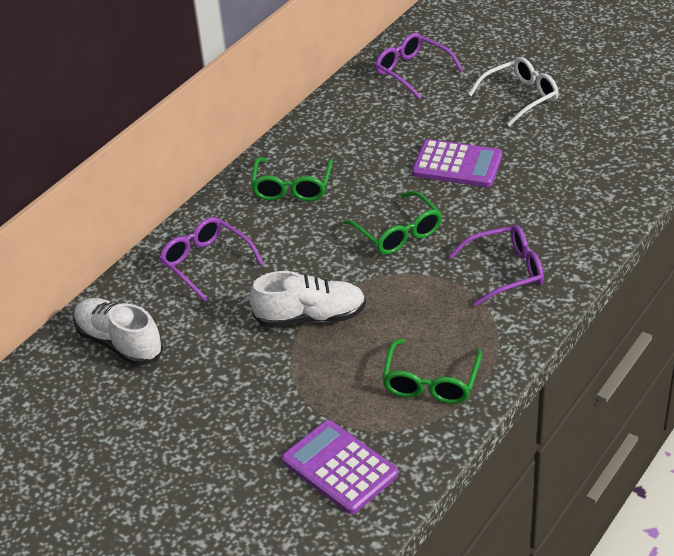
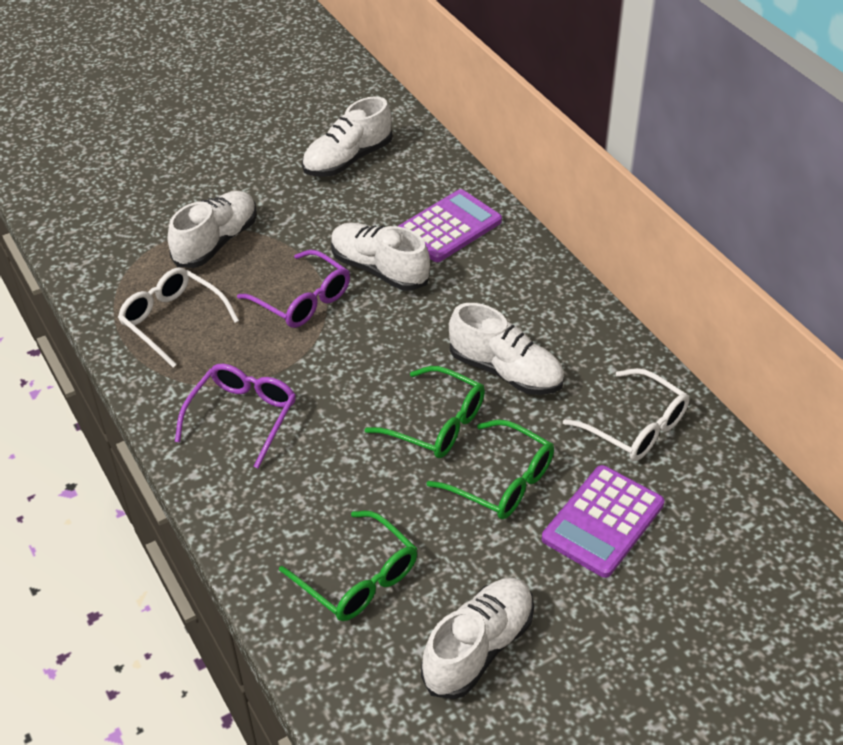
purple glasses: 3 -> 2
white glasses: 1 -> 2
white shoe: 2 -> 5

